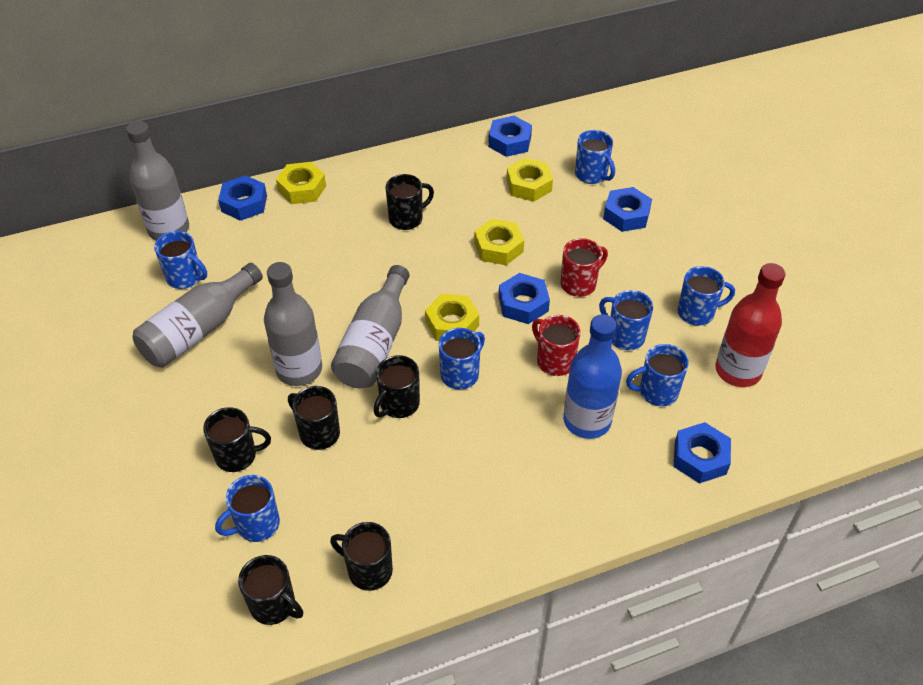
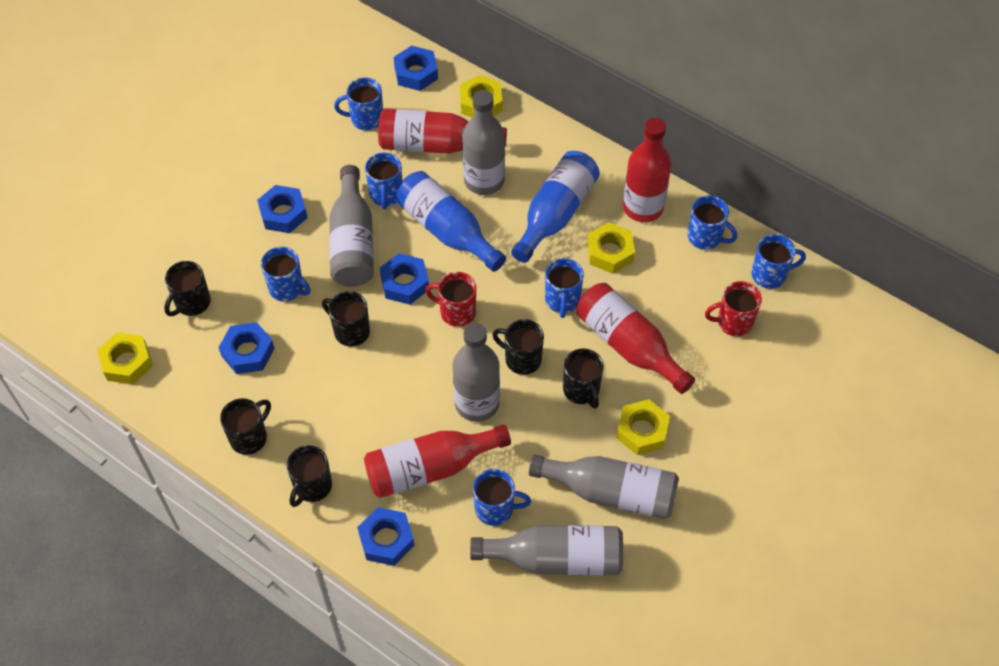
blue bottle: 1 -> 2
grey bottle: 4 -> 5
red bottle: 1 -> 4

